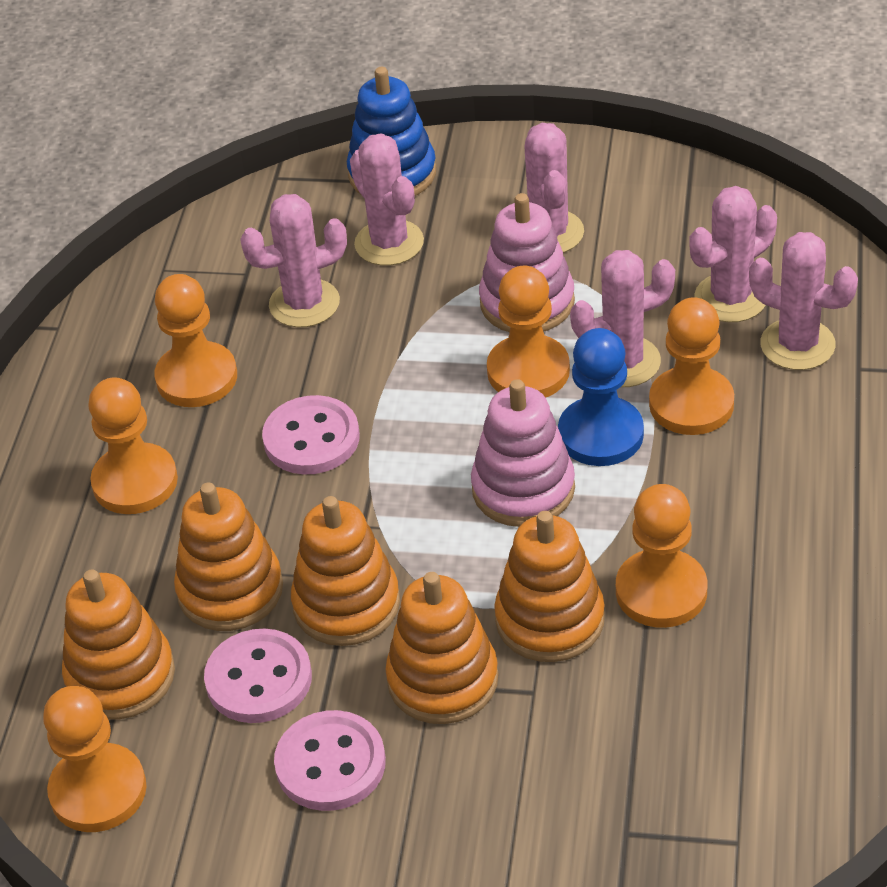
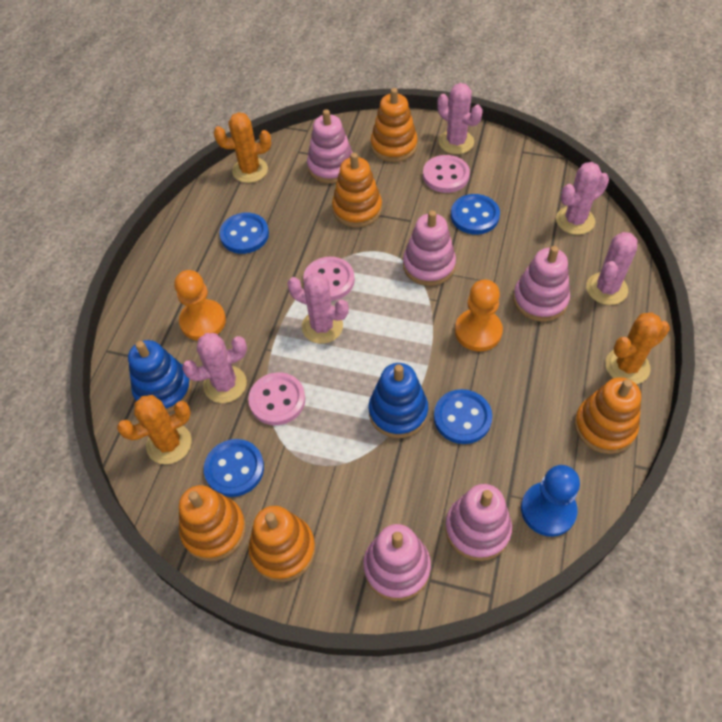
blue button: 0 -> 4
blue stacking toy: 1 -> 2
orange cactus: 0 -> 3
orange pawn: 6 -> 2
pink cactus: 6 -> 5
pink stacking toy: 2 -> 5

